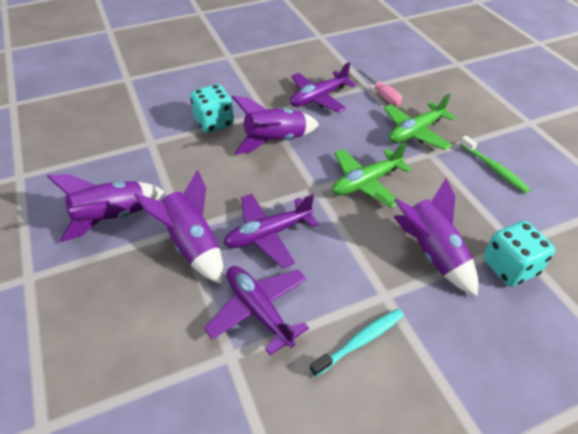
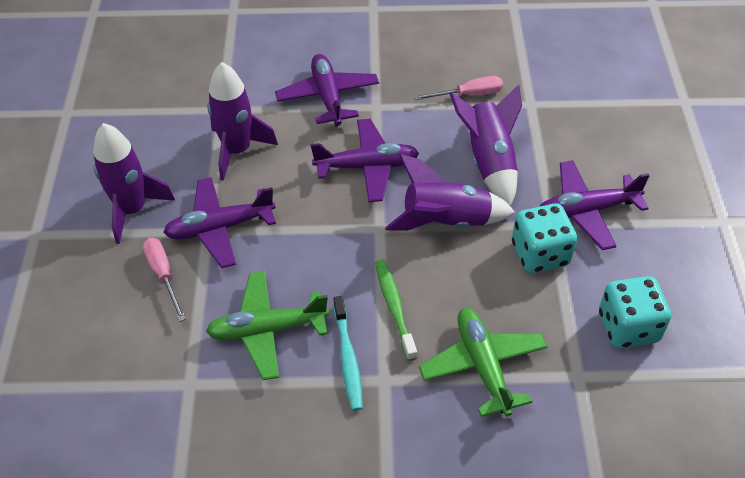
pink screwdriver: 1 -> 2
purple plane: 3 -> 4

